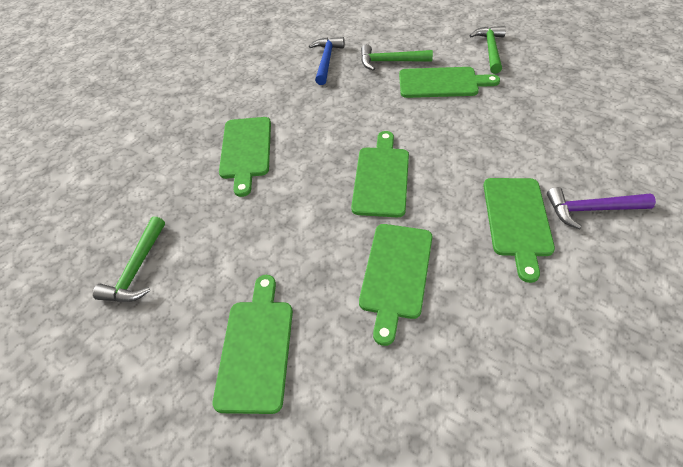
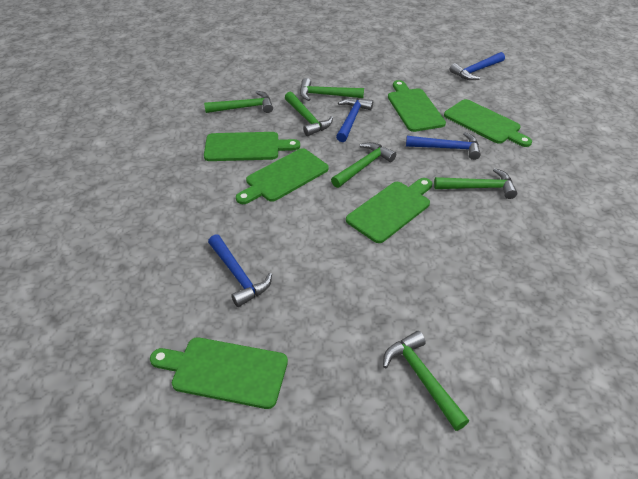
blue hammer: 1 -> 4
green hammer: 3 -> 6
purple hammer: 1 -> 0

